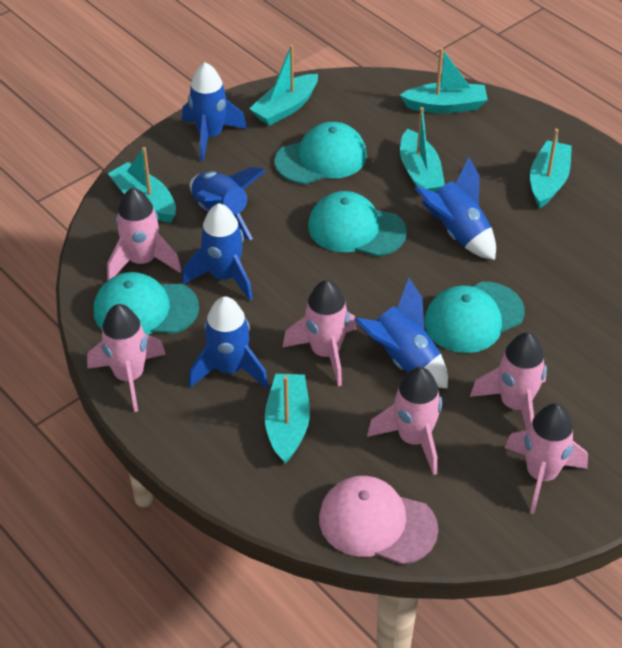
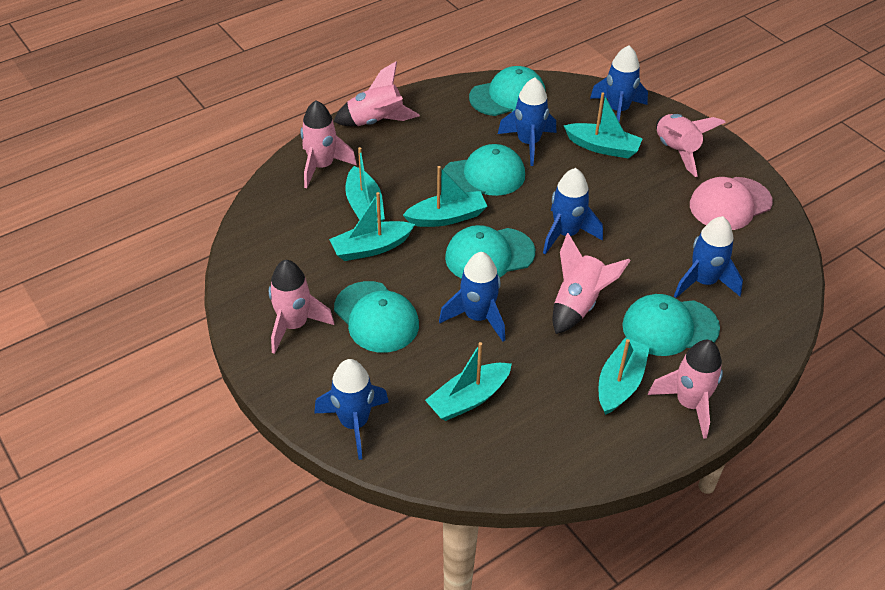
turquoise cap: 4 -> 5

